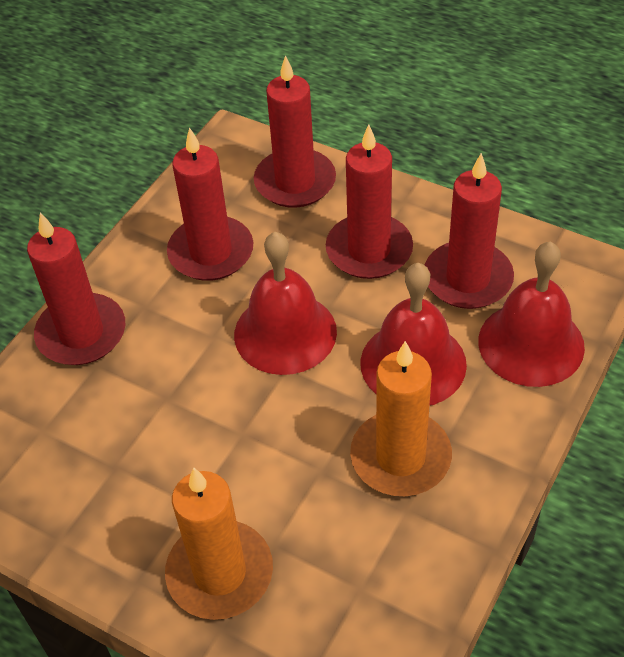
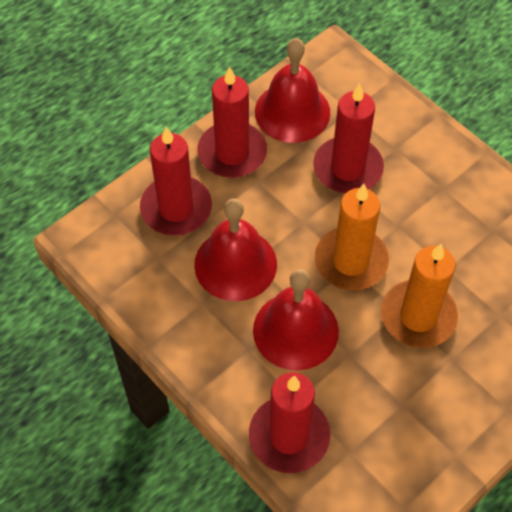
red candle: 5 -> 4

